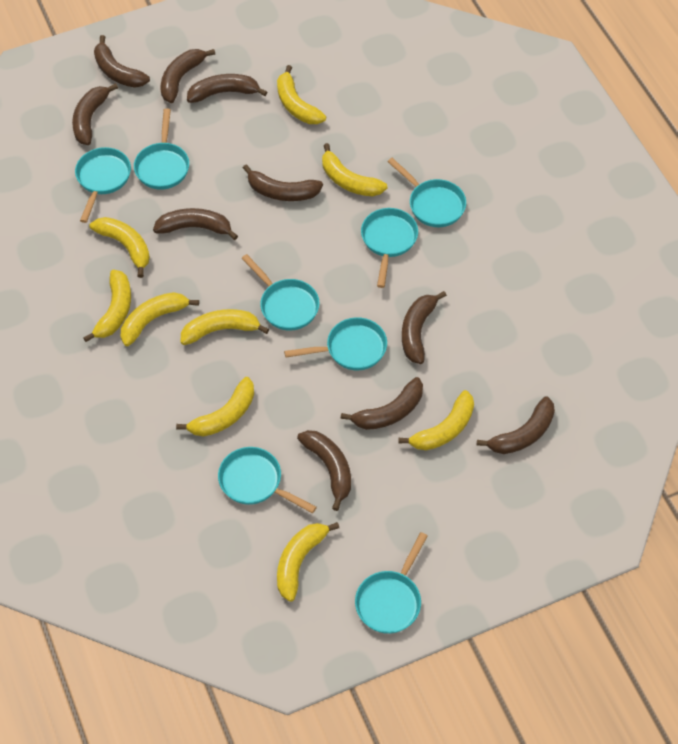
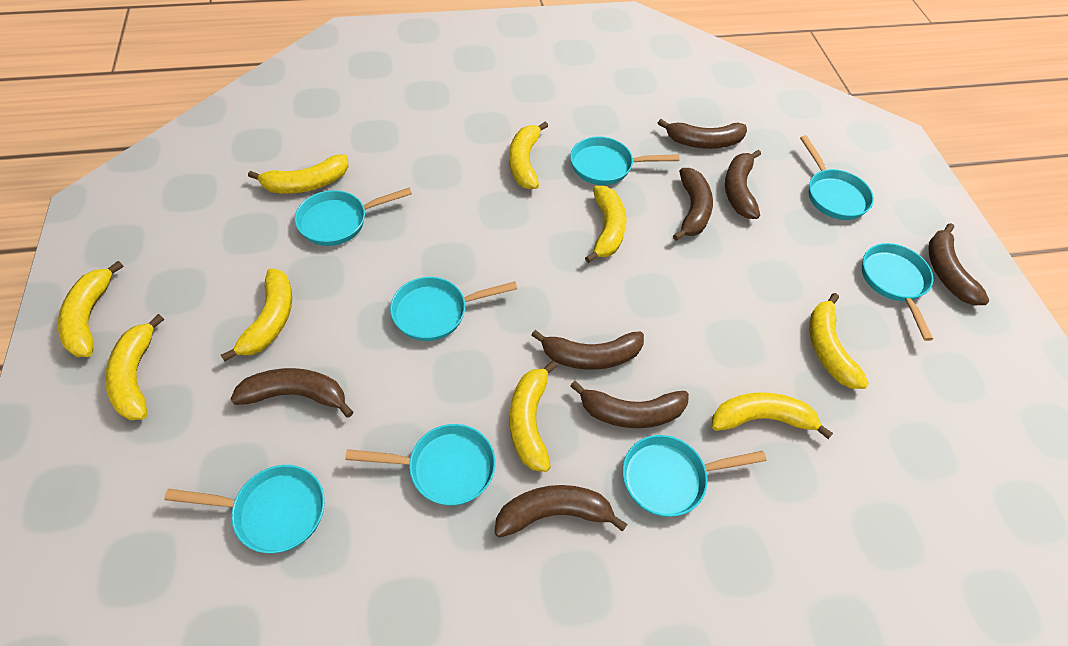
brown banana: 10 -> 8

